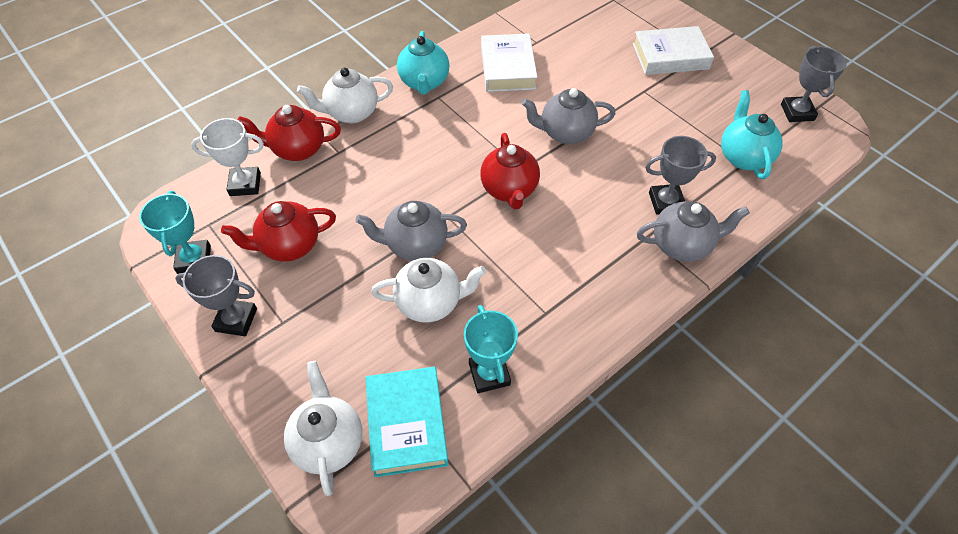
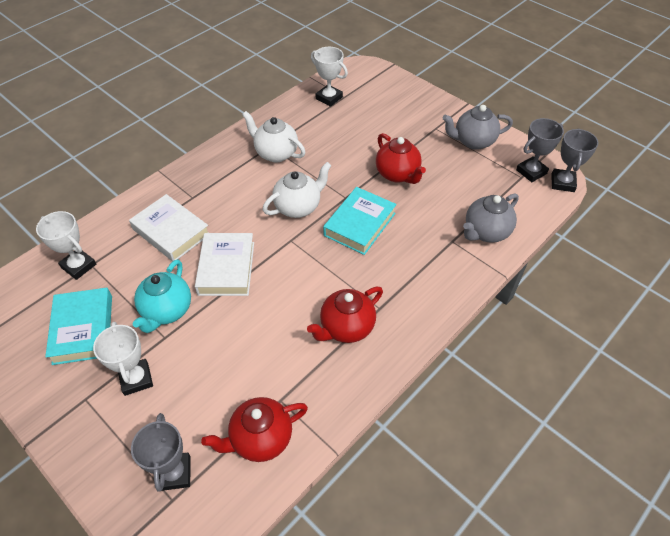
grey teapot: 3 -> 2
turquoise book: 1 -> 2
turquoise teapot: 2 -> 1
turquoise trophy: 2 -> 0
white teapot: 3 -> 2
white trophy: 1 -> 3

